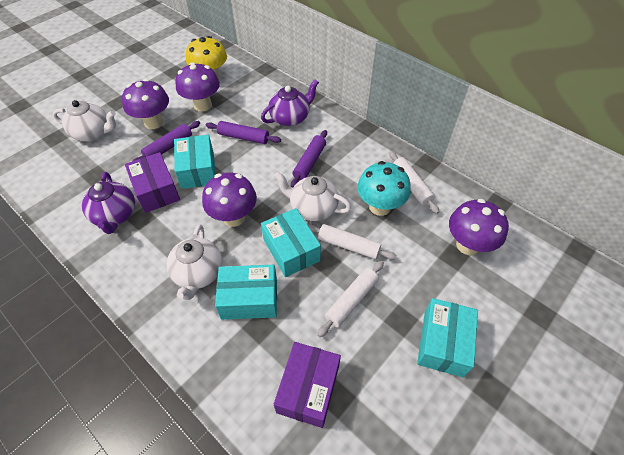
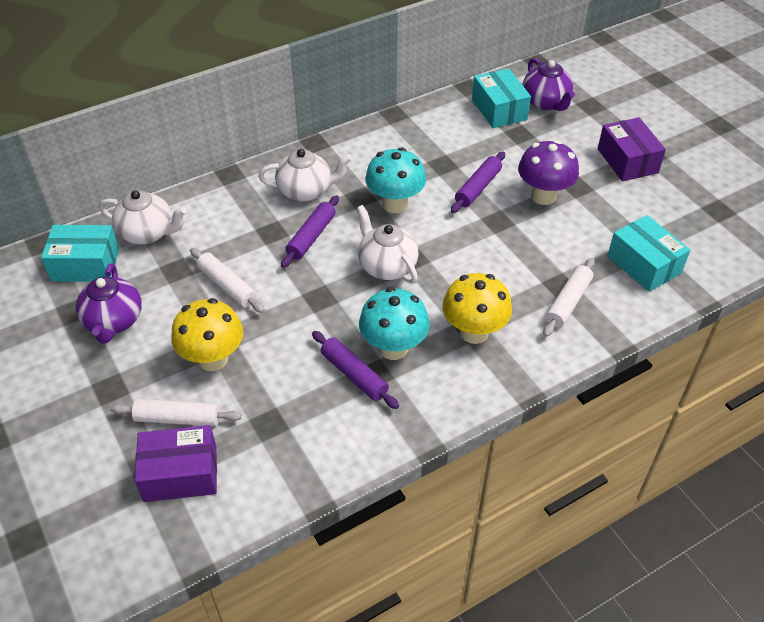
purple mushroom: 4 -> 1
turquoise box: 4 -> 3
turquoise mushroom: 1 -> 2
yellow mushroom: 1 -> 2

